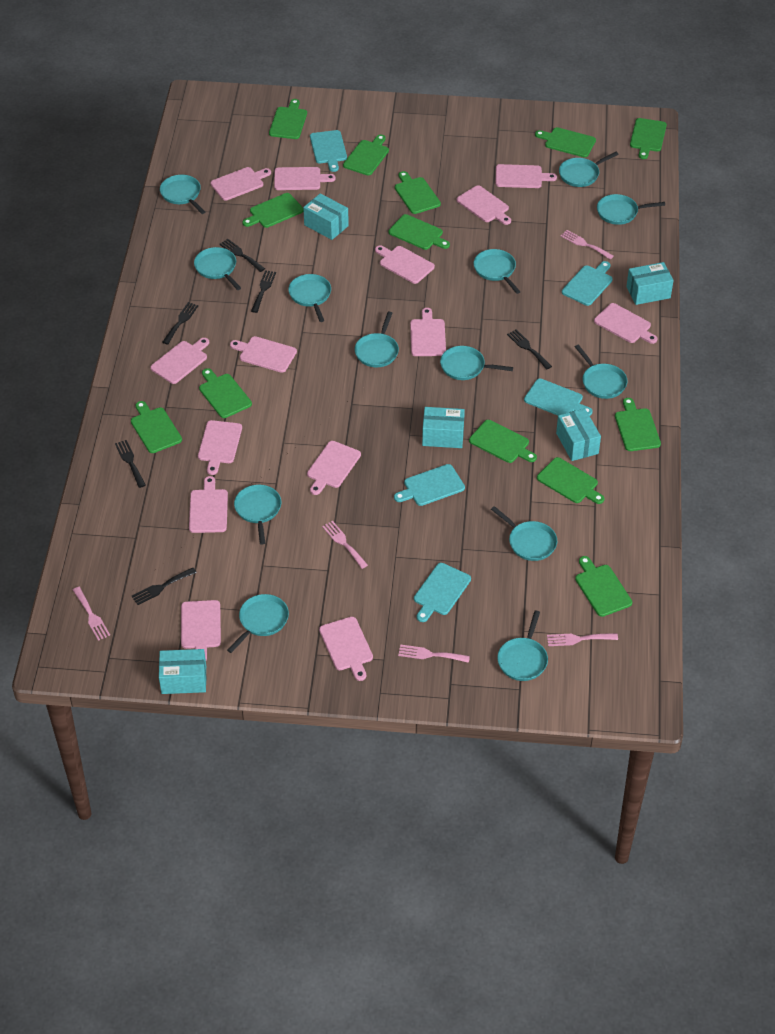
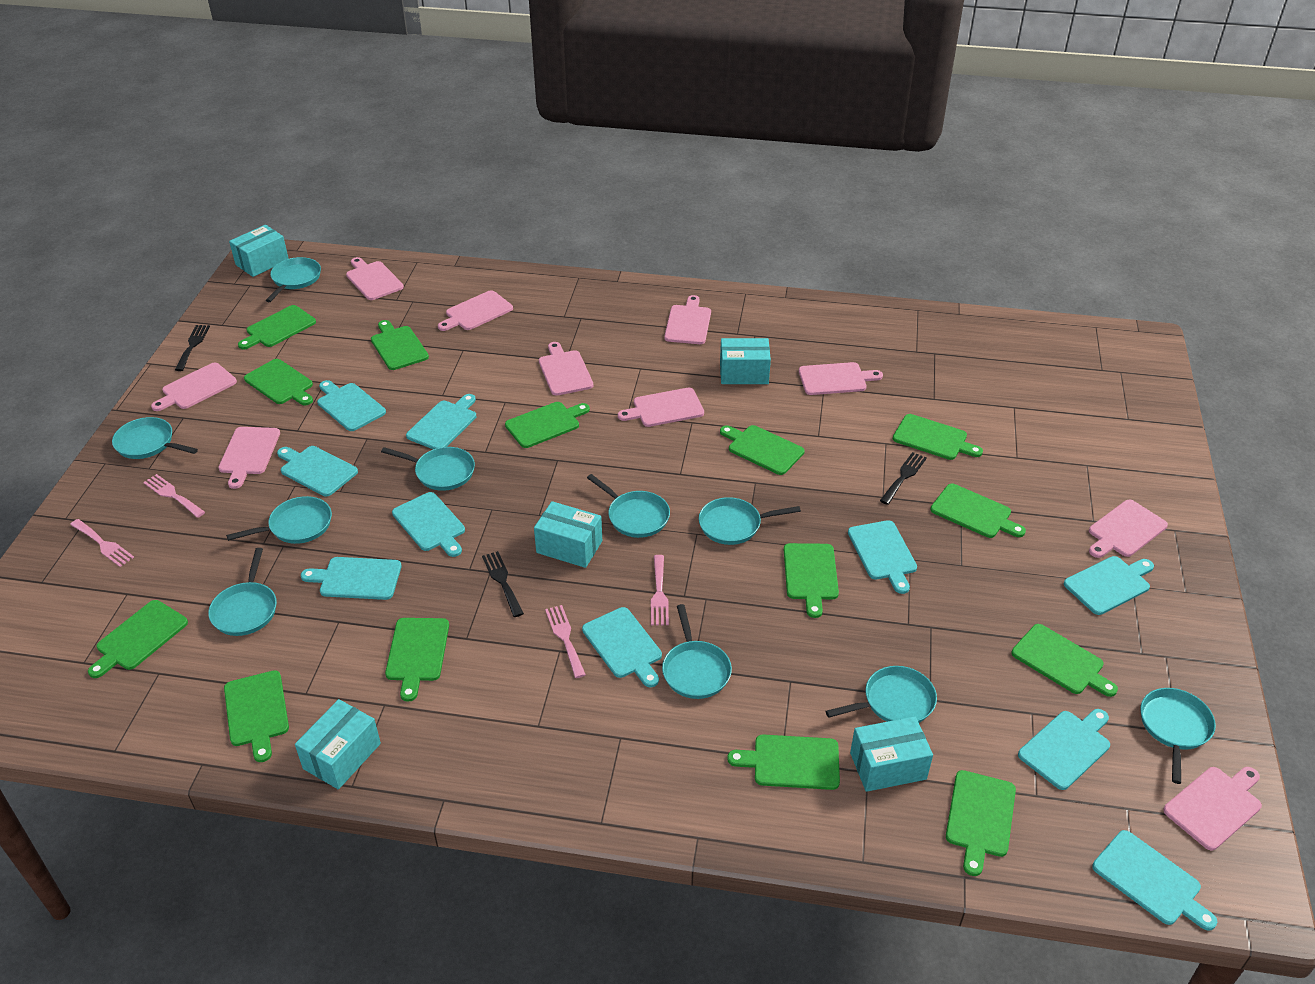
black fork: 6 -> 3
green cutting board: 13 -> 14
pink cutting board: 14 -> 10
pink fork: 5 -> 4
turquoise cutting board: 5 -> 10
turquoise pan: 13 -> 10

